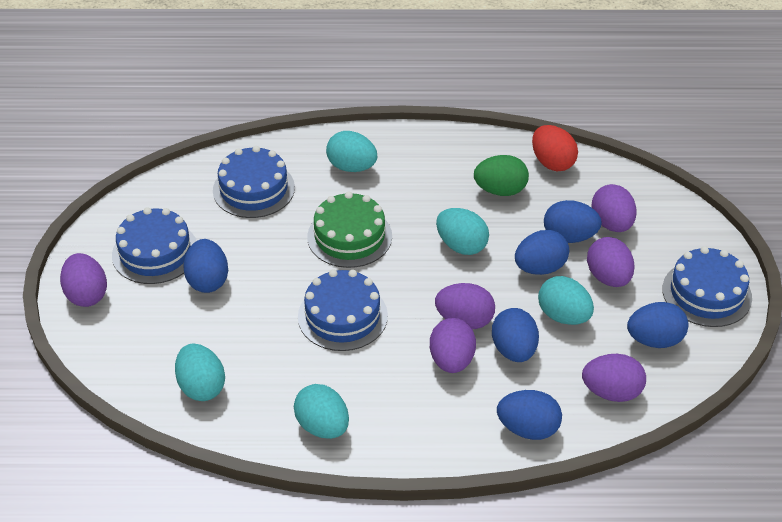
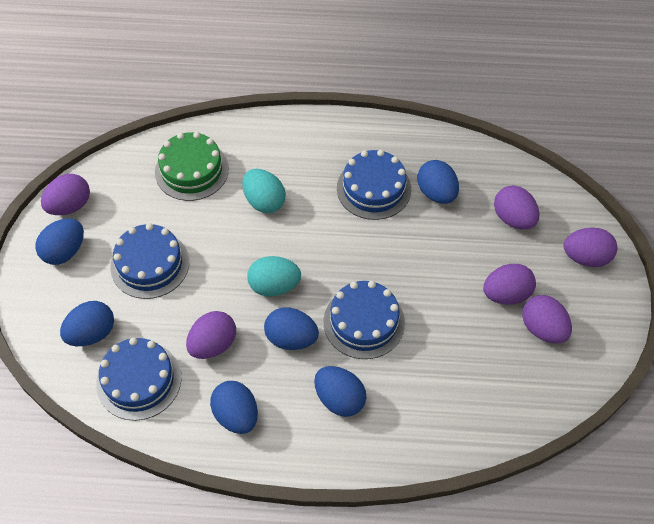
green egg: 1 -> 0
red egg: 1 -> 0
turquoise egg: 5 -> 2

